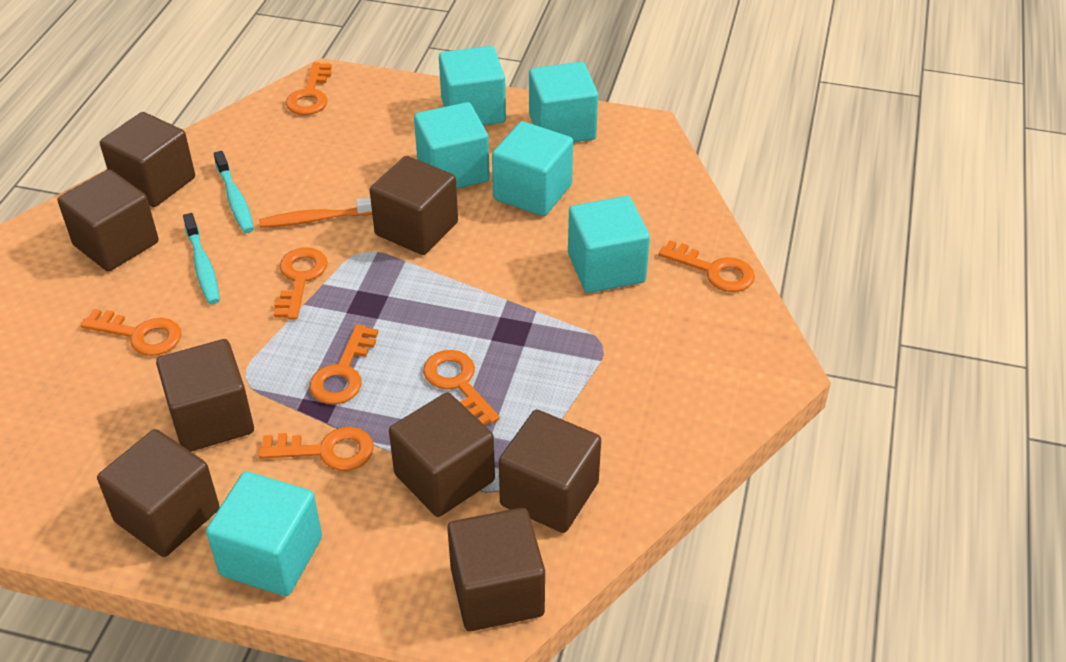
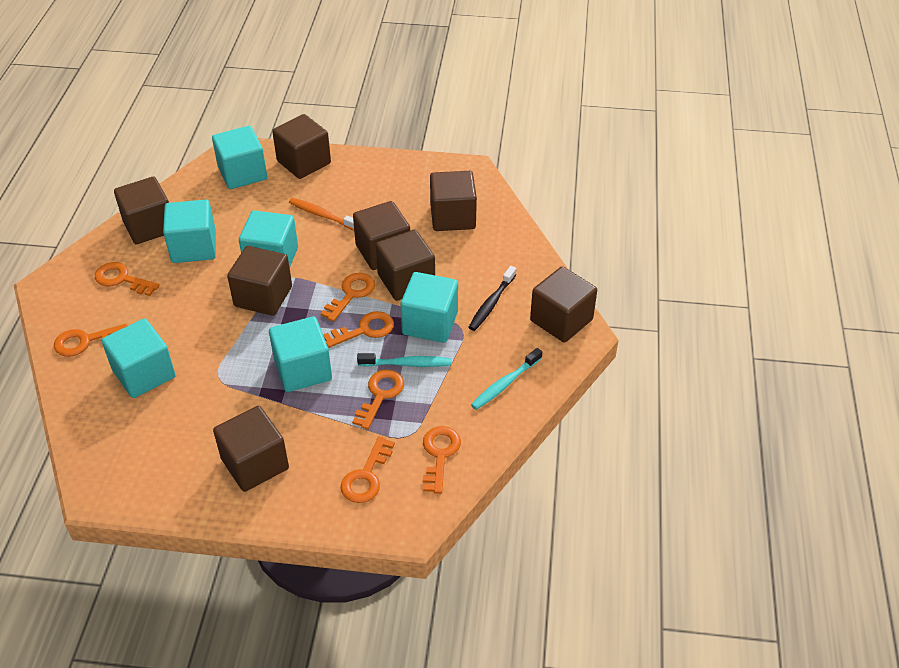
black toothbrush: 0 -> 1

